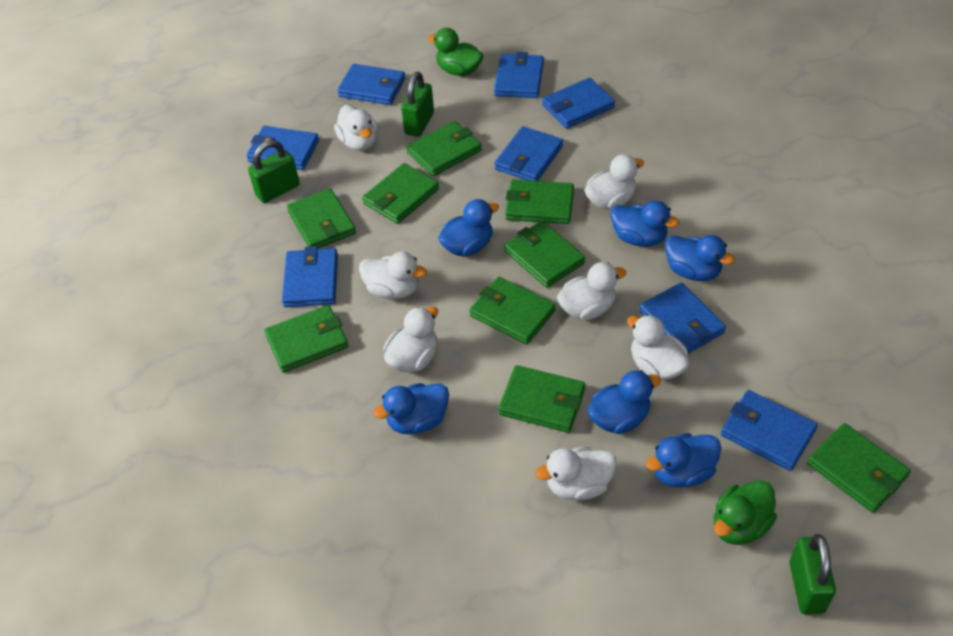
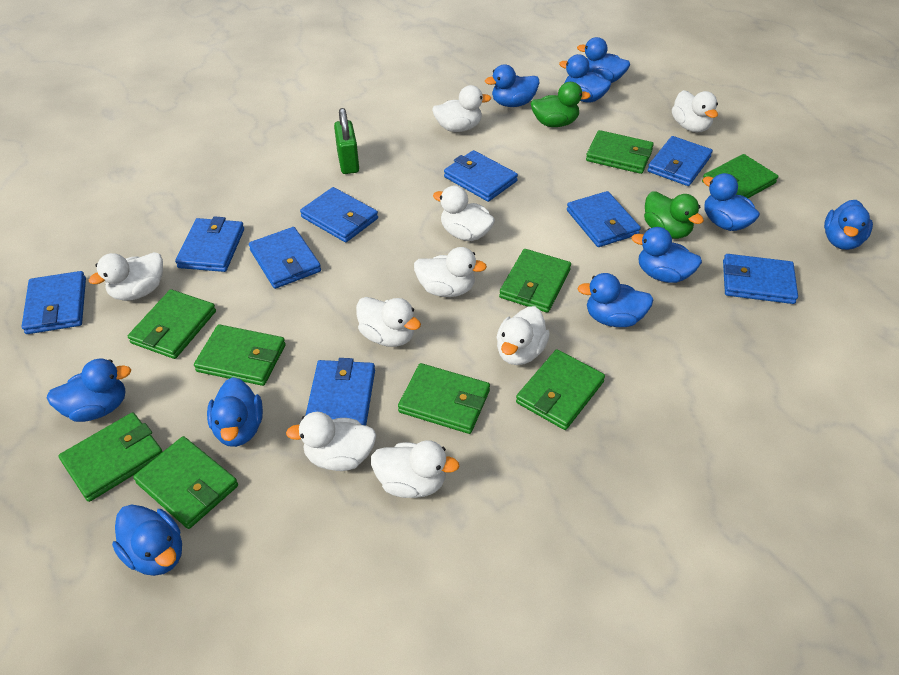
blue duck: 6 -> 10
blue wallet: 8 -> 9
green padlock: 3 -> 1
white duck: 7 -> 9

